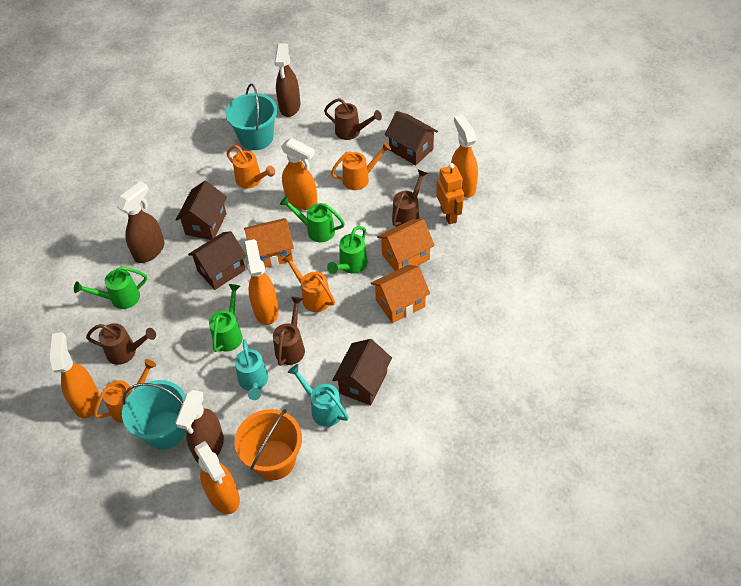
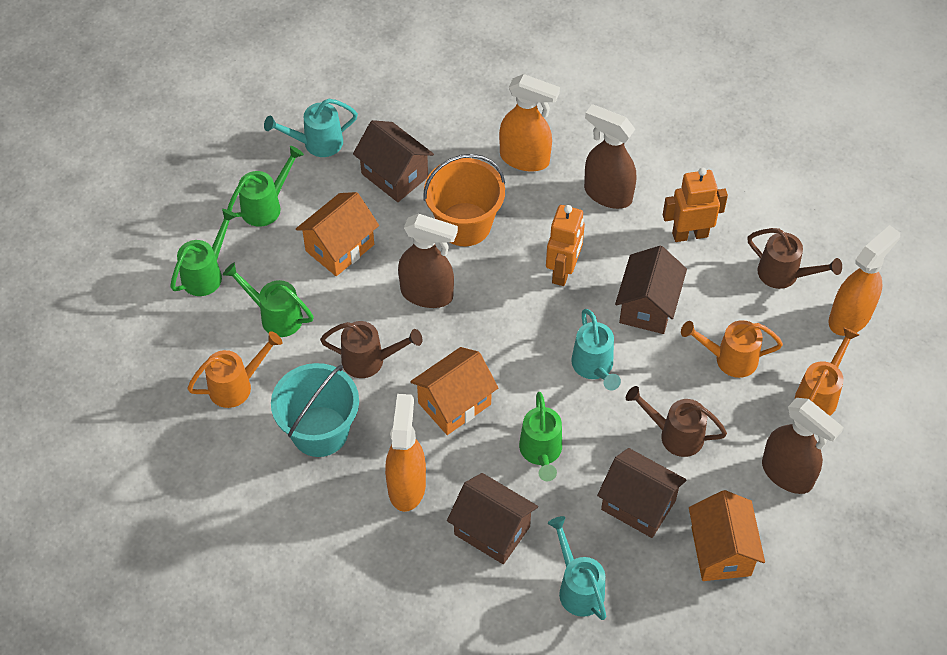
brown watering can: 4 -> 3
orange robot: 1 -> 2
orange spray bottle: 5 -> 3
orange watering can: 4 -> 3
turquoise bucket: 2 -> 1
turquoise watering can: 2 -> 3

